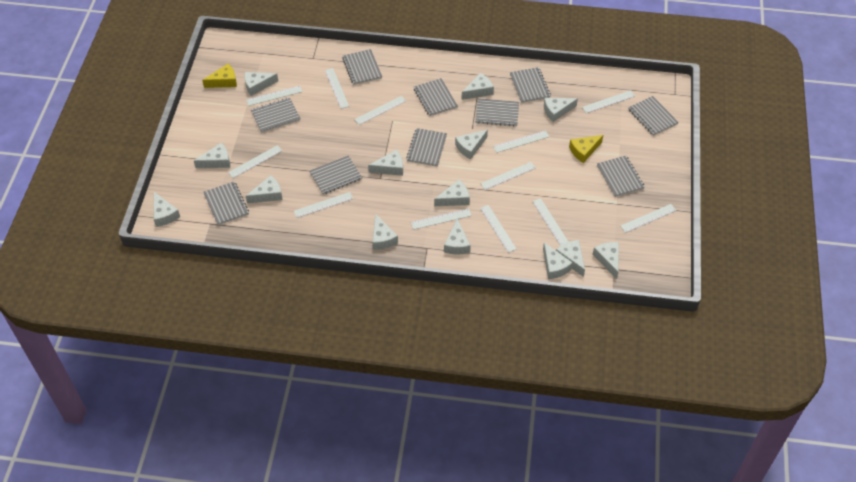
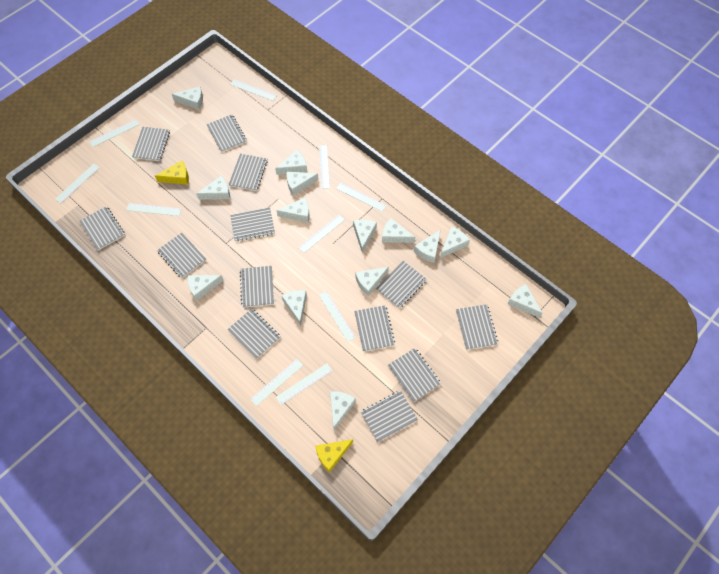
grey notebook: 10 -> 13
white ruler: 12 -> 10

